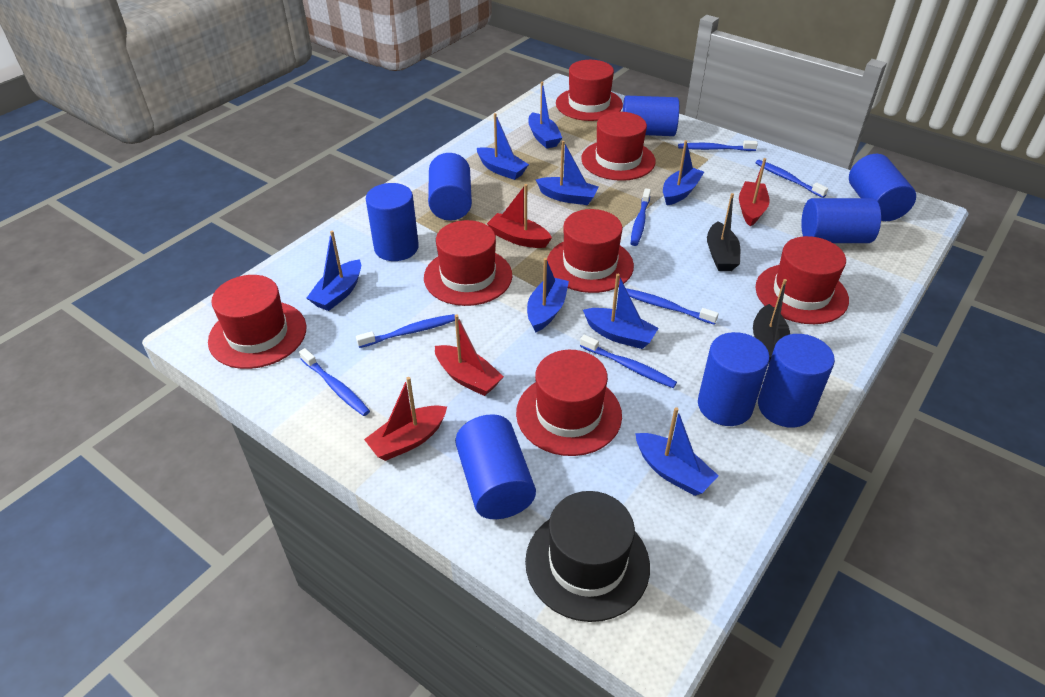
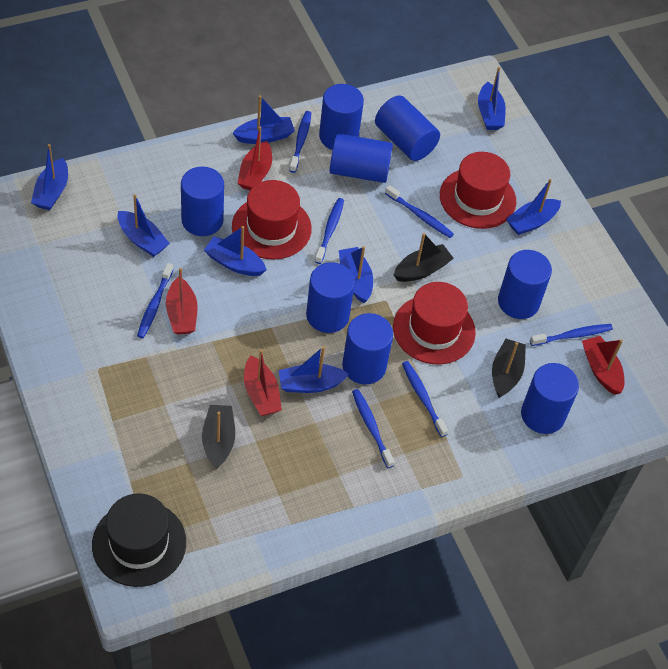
black boat: 2 -> 3
red hat: 7 -> 3

